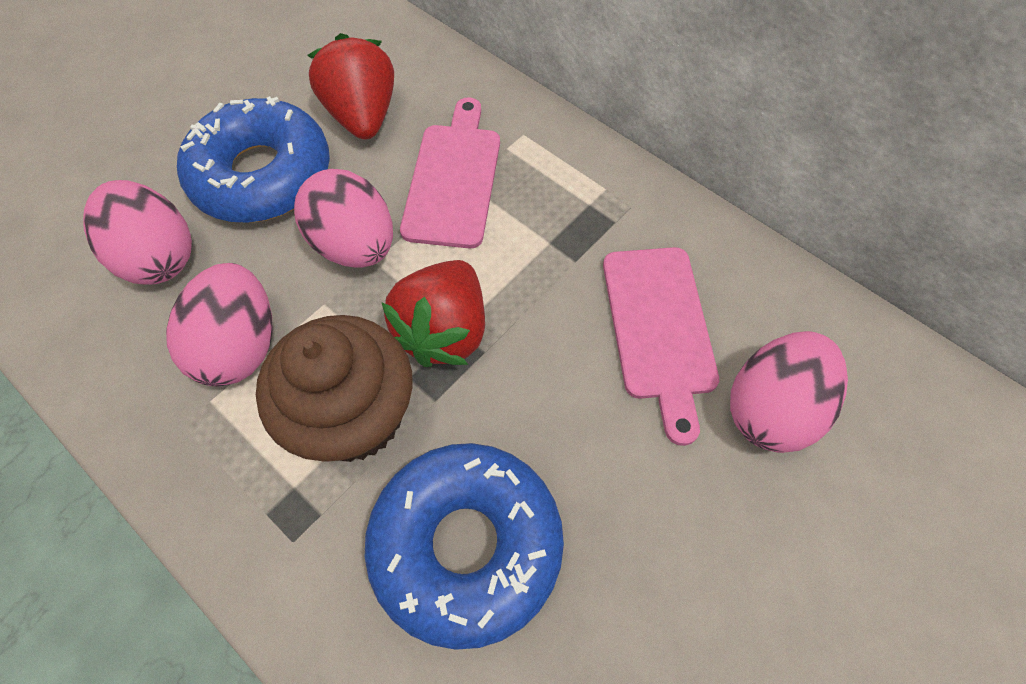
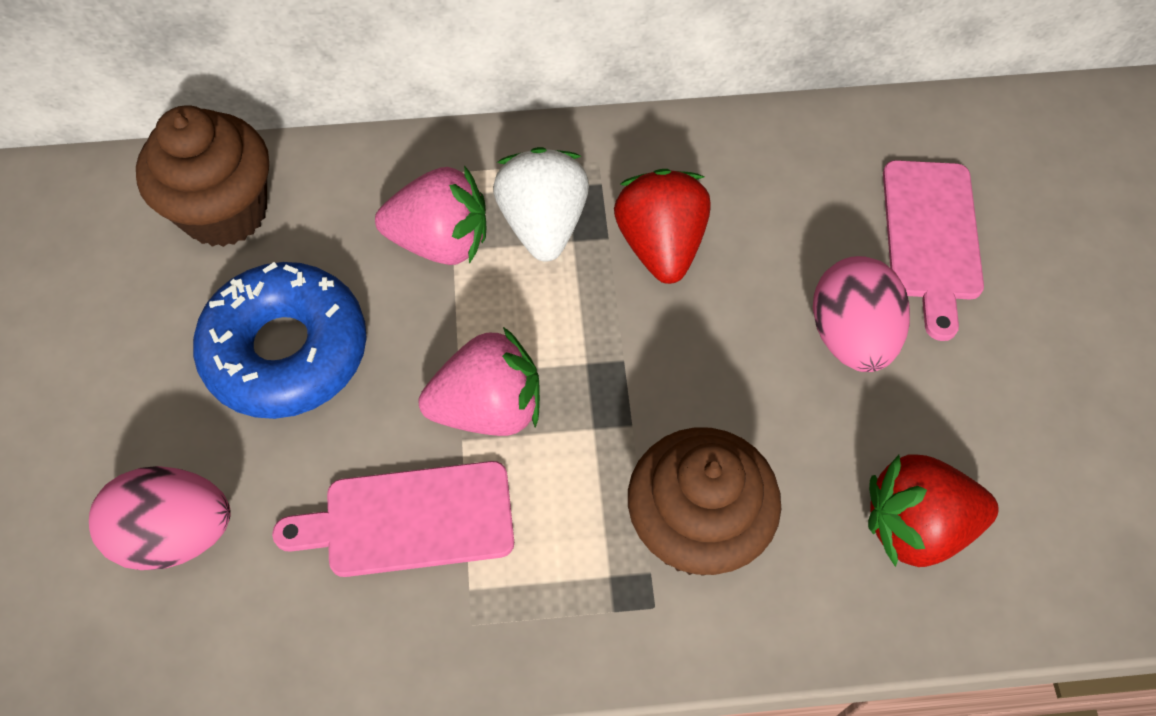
blue donut: 2 -> 1
brown cupcake: 1 -> 2
pink egg: 4 -> 2
pink strawberry: 0 -> 2
white strawberry: 0 -> 1

